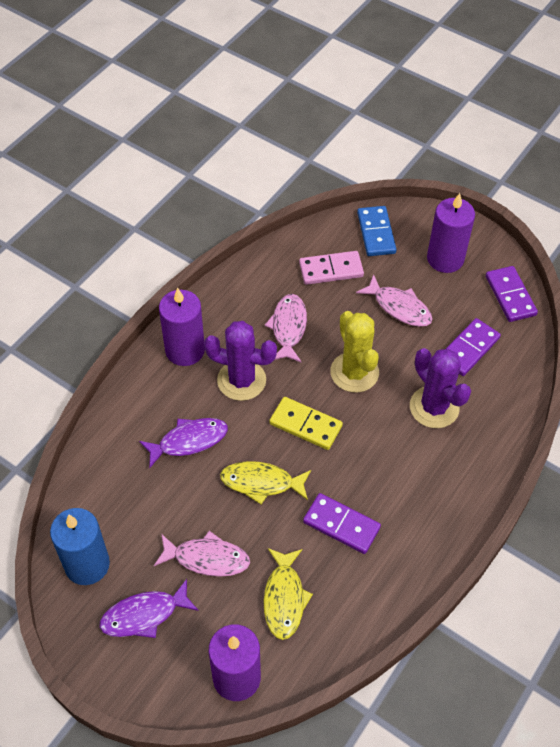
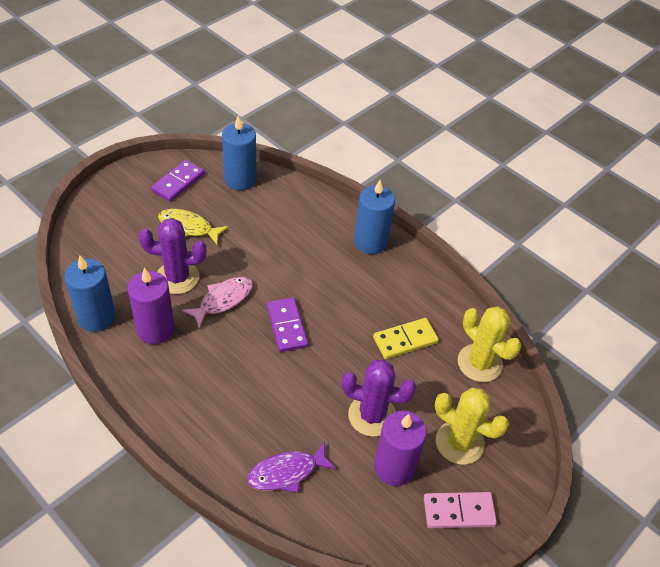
blue candle: 1 -> 3
blue domino: 1 -> 0
pink fish: 3 -> 1
purple candle: 3 -> 2
purple domino: 3 -> 2
purple fish: 2 -> 1
yellow cactus: 1 -> 2
yellow fish: 2 -> 1

